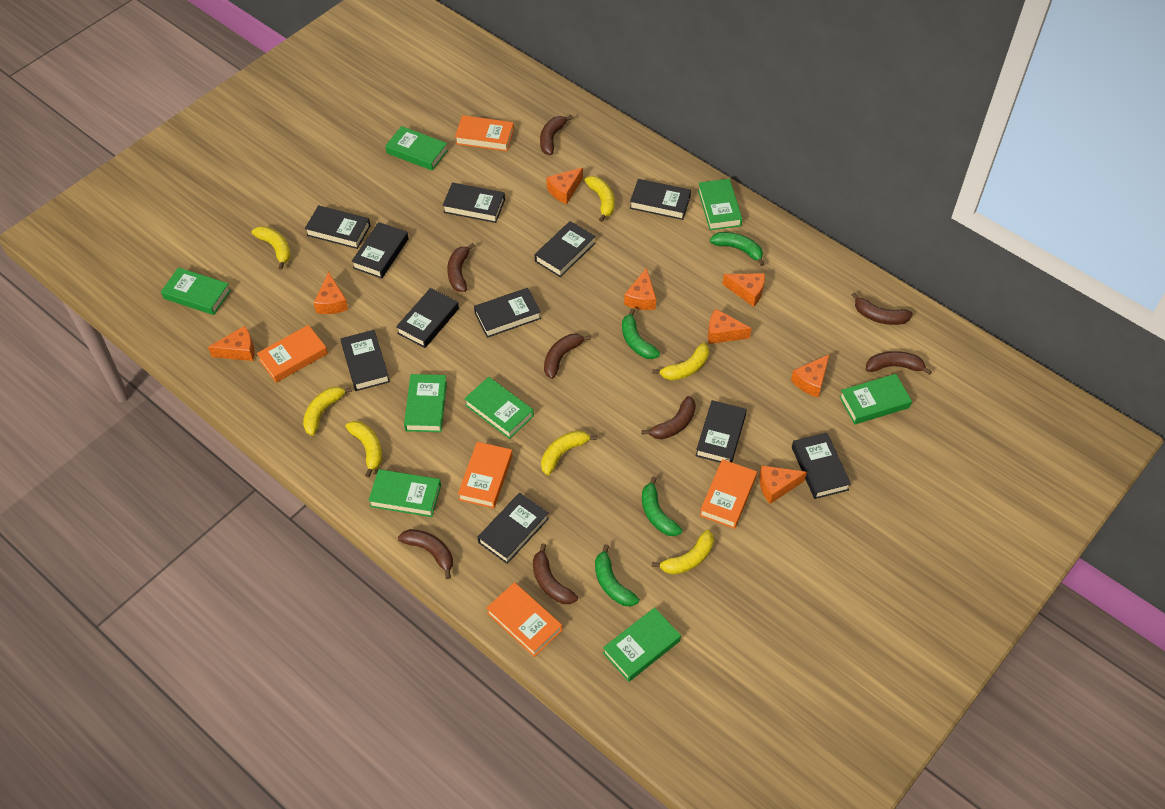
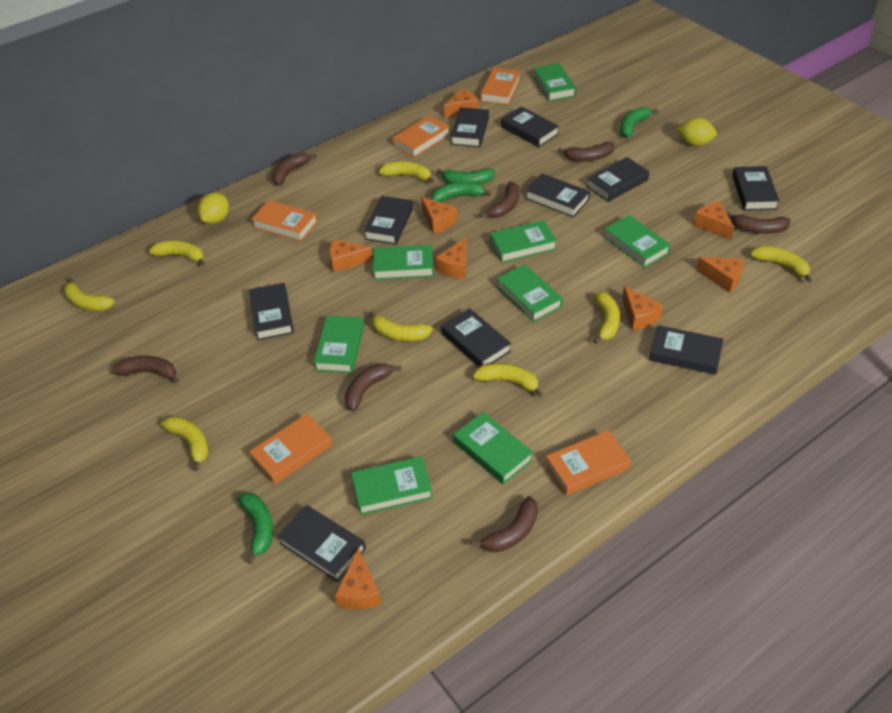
black book: 11 -> 10
brown banana: 8 -> 7
yellow banana: 7 -> 8
yellow lemon: 0 -> 2

